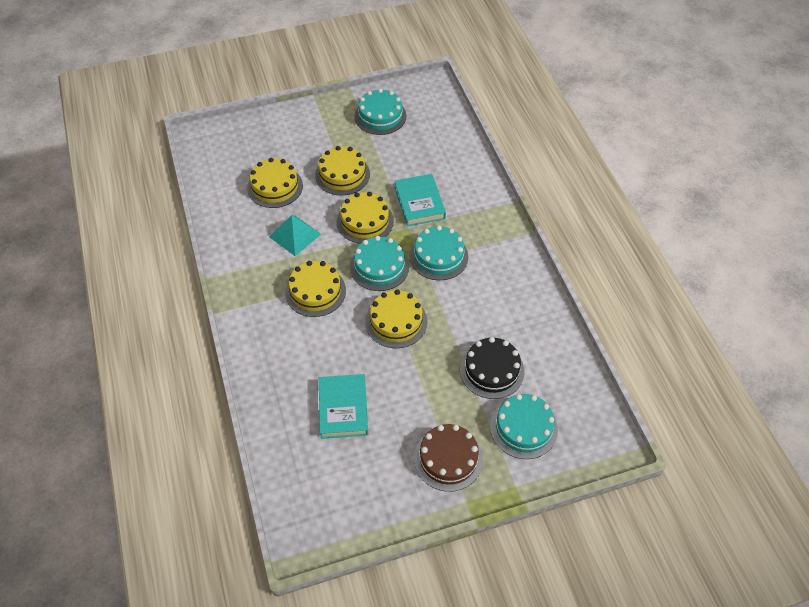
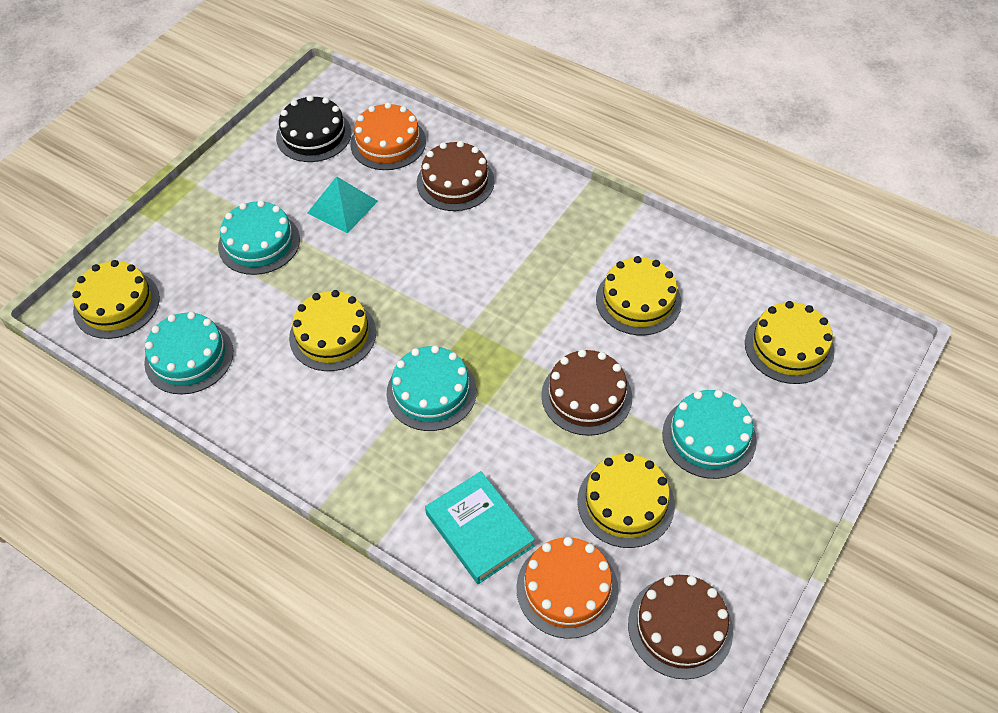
brown cake: 1 -> 3
orange cake: 0 -> 2
turquoise book: 2 -> 1

